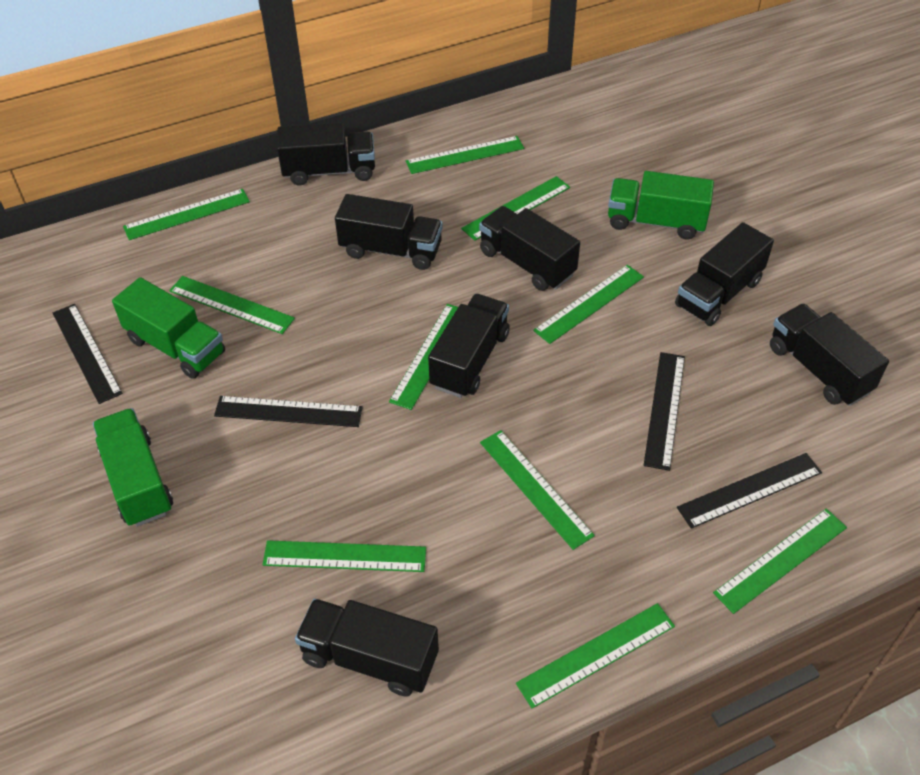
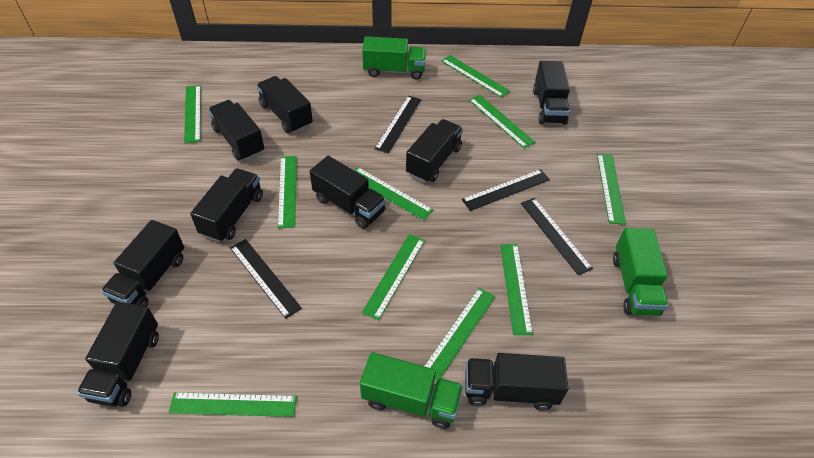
black truck: 7 -> 9

